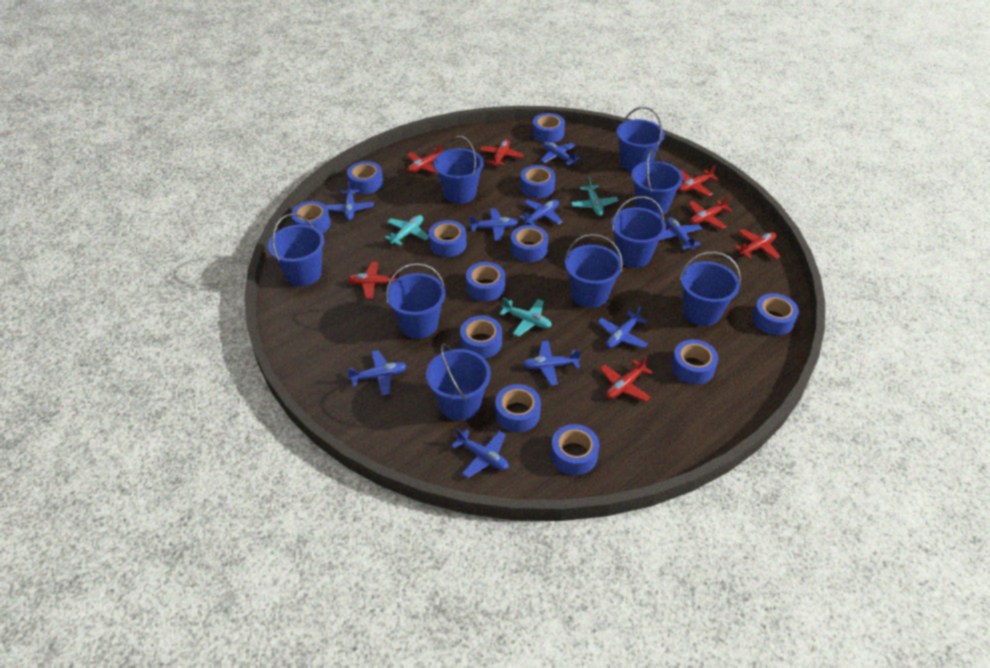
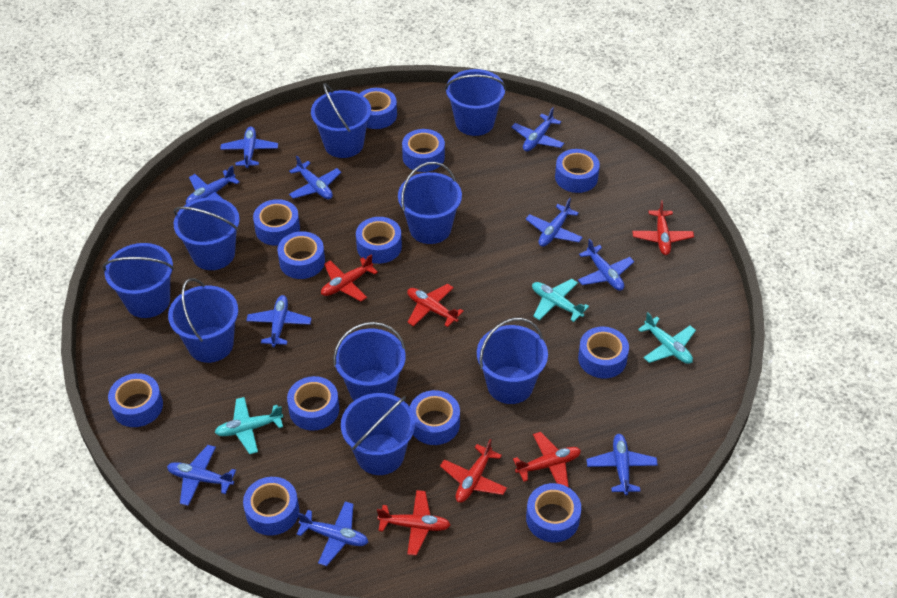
blue plane: 9 -> 10
red plane: 7 -> 6

